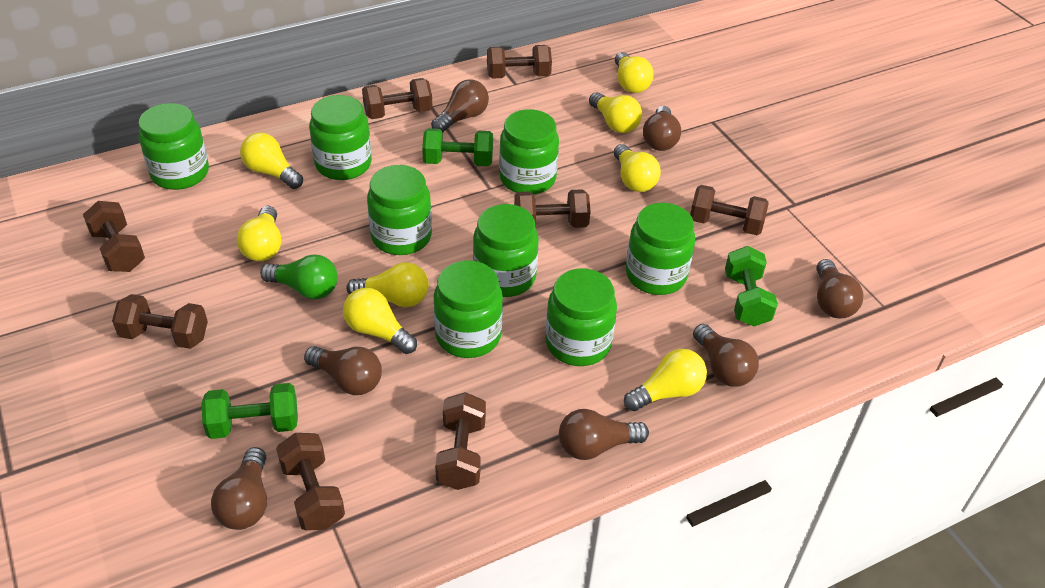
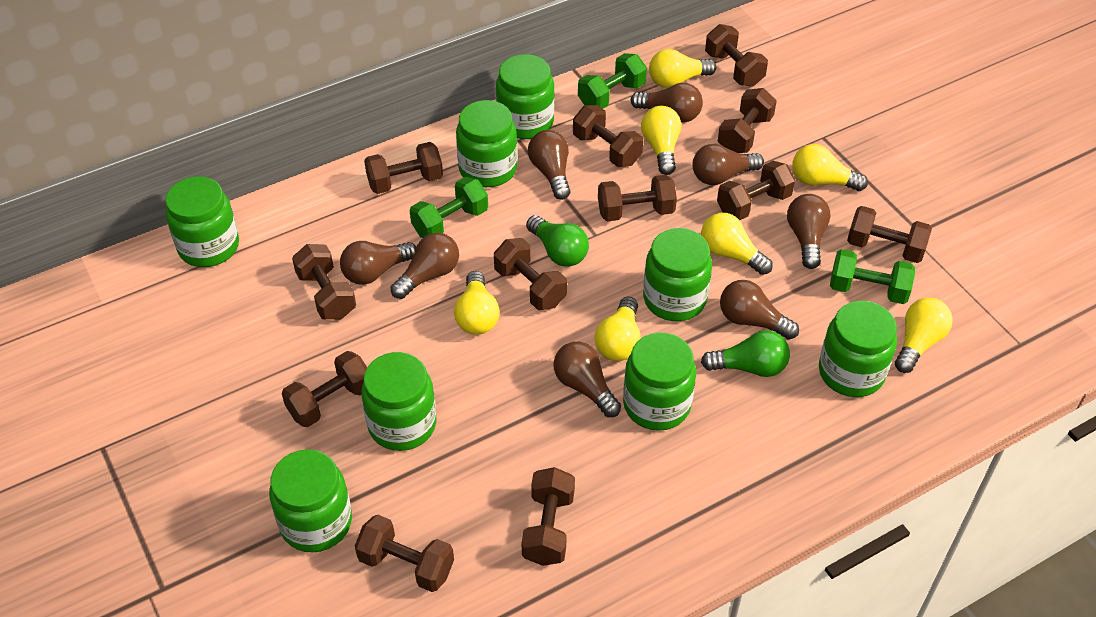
brown dumbbell: 8 -> 12
brown light bulb: 7 -> 8
green light bulb: 1 -> 2
yellow light bulb: 8 -> 7

